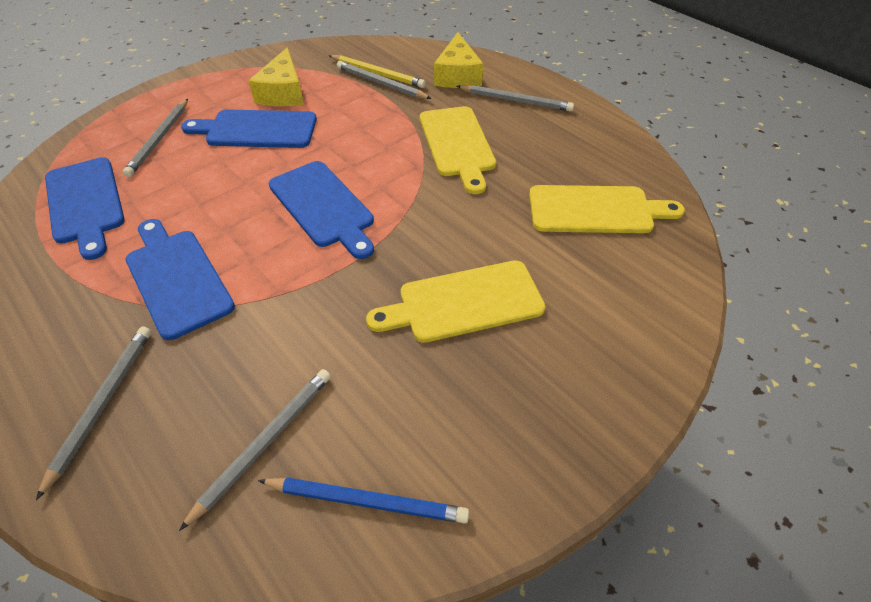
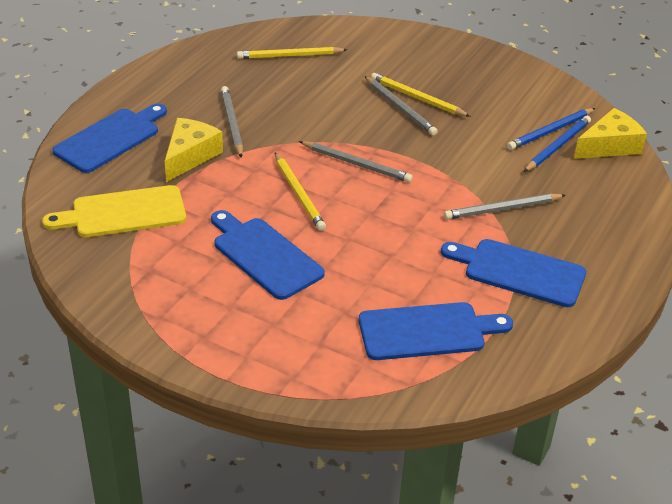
blue pencil: 1 -> 2
grey pencil: 5 -> 4
yellow cutting board: 3 -> 1
yellow pencil: 1 -> 3

